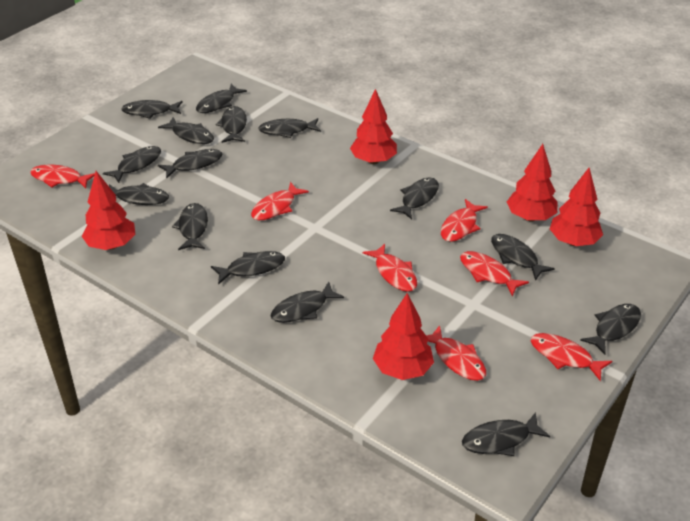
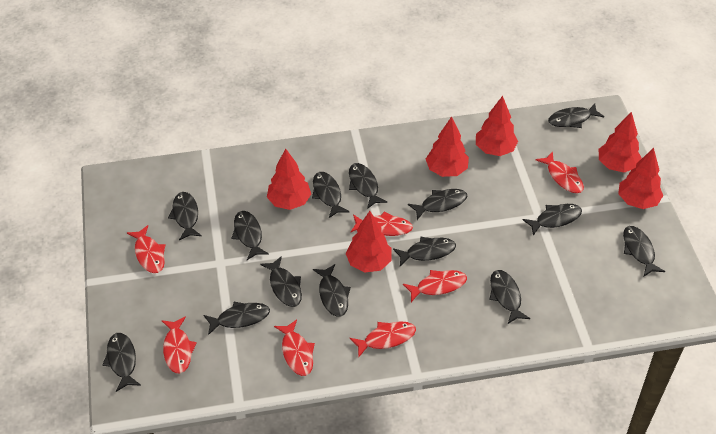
black fish: 15 -> 14
red tree: 5 -> 6

